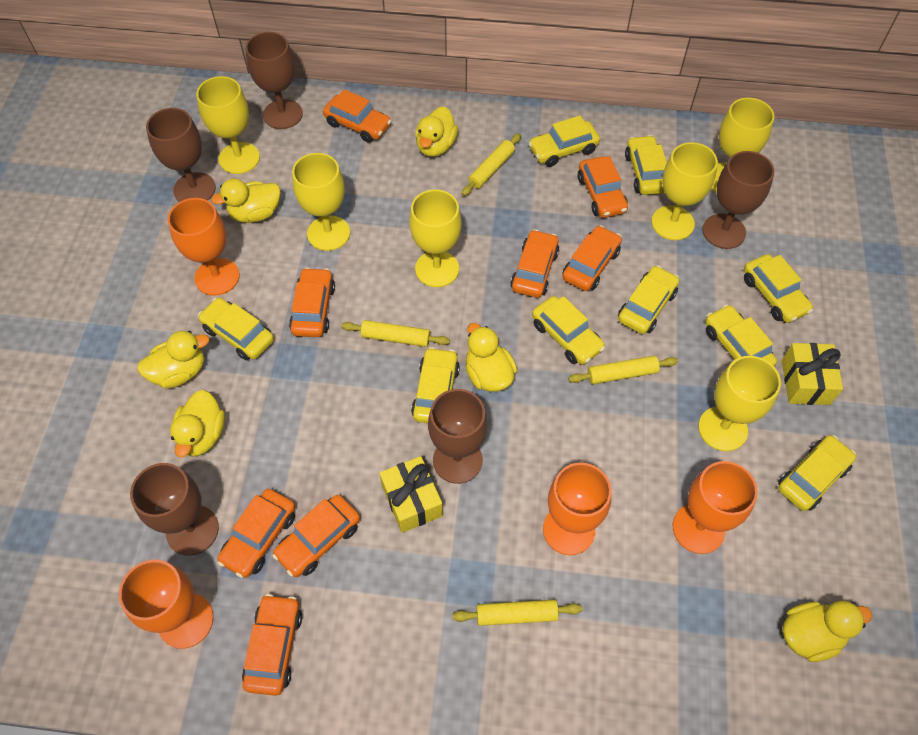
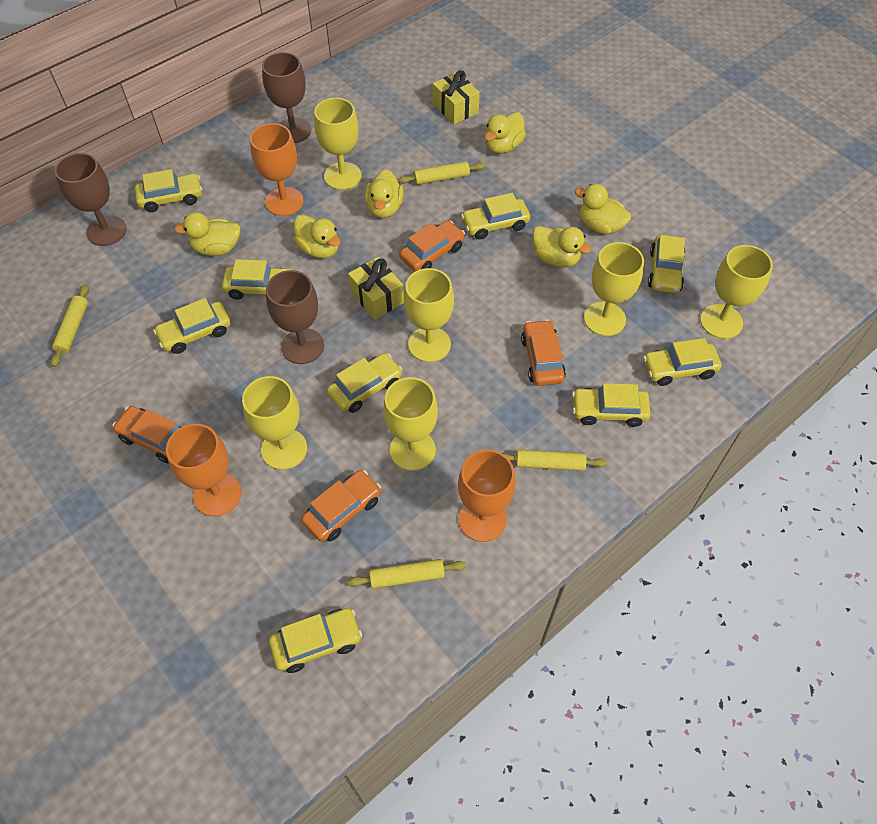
brown goblet: 5 -> 3
orange car: 8 -> 4
orange goblet: 4 -> 3

